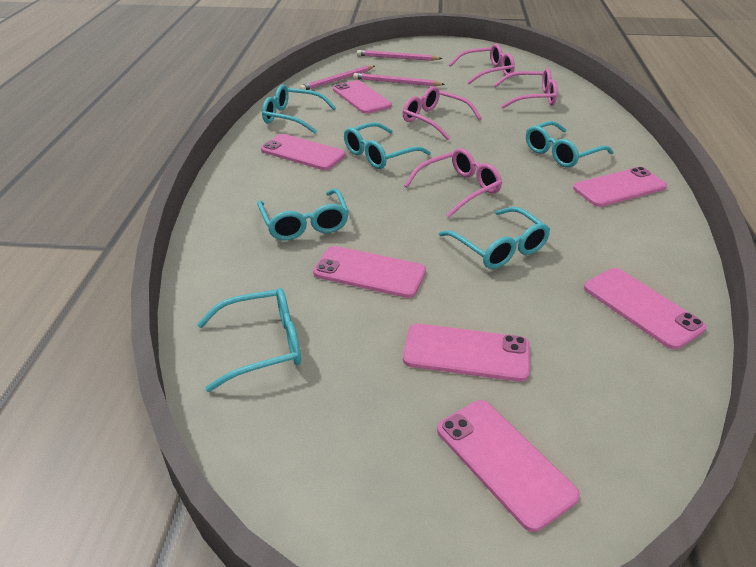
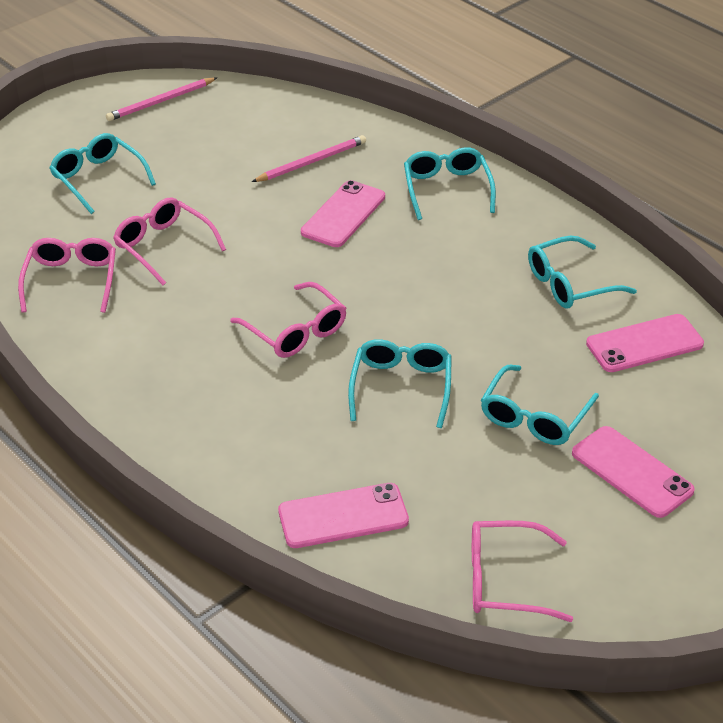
pink pencil: 3 -> 2
pink phone: 7 -> 4
turquoise glasses: 6 -> 5

